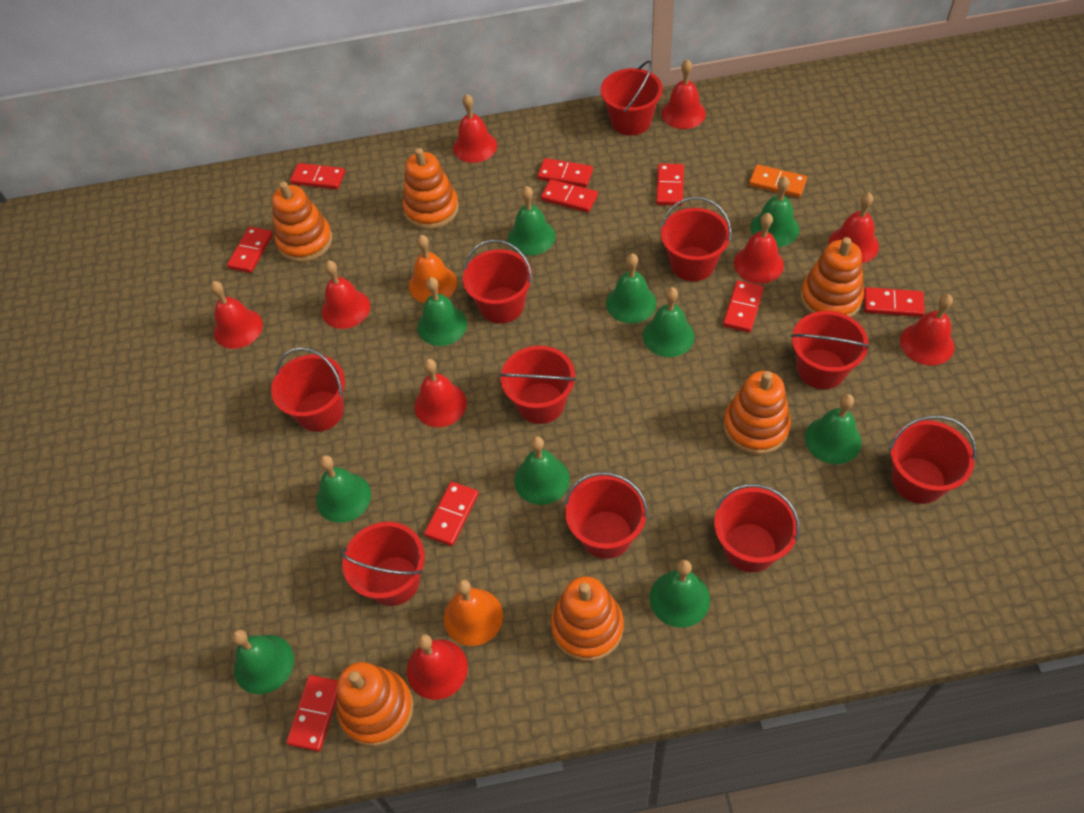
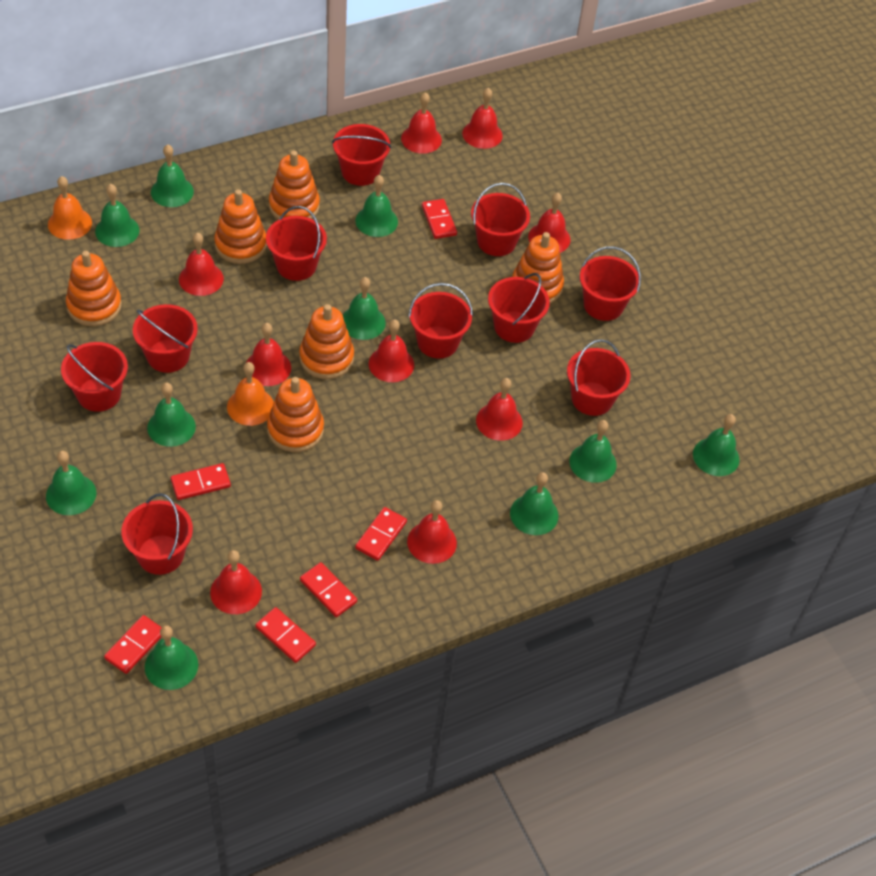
orange domino: 1 -> 0
red domino: 9 -> 6

